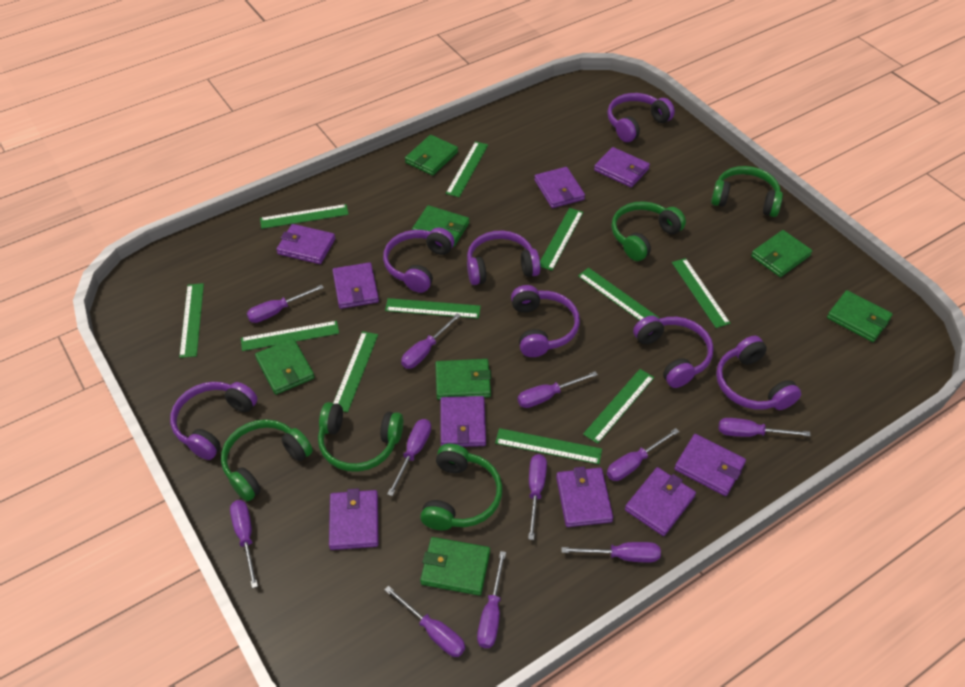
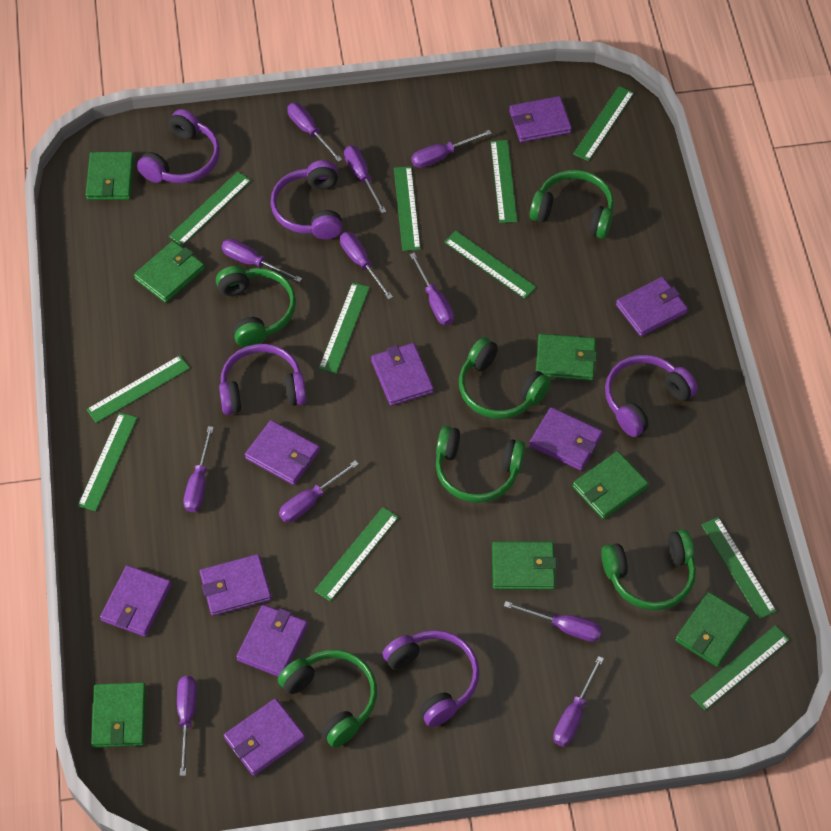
green headphones: 5 -> 6
purple headphones: 7 -> 5

